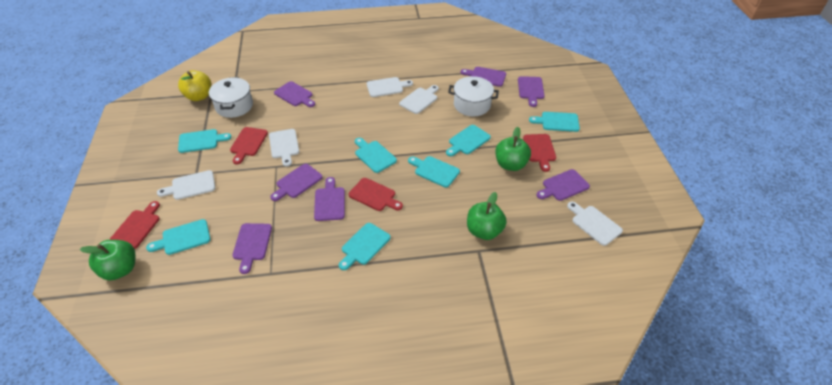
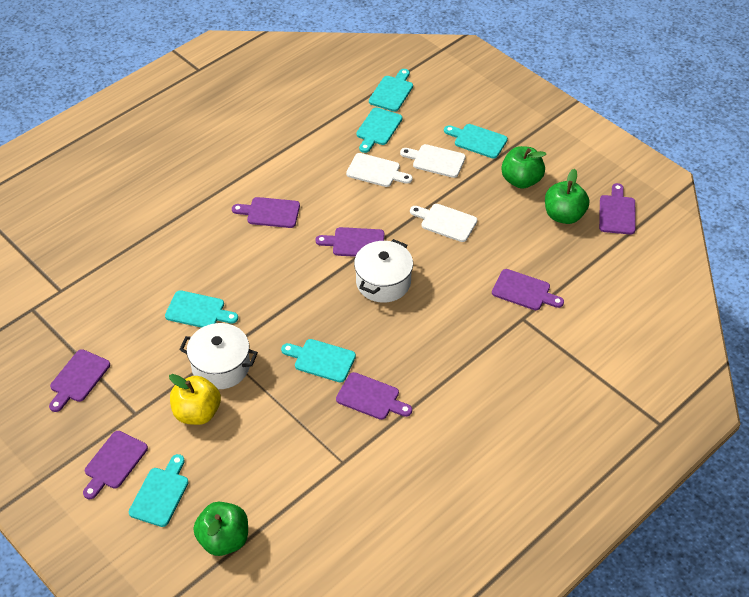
red cutting board: 4 -> 0
turquoise cutting board: 7 -> 6
white cutting board: 5 -> 3

